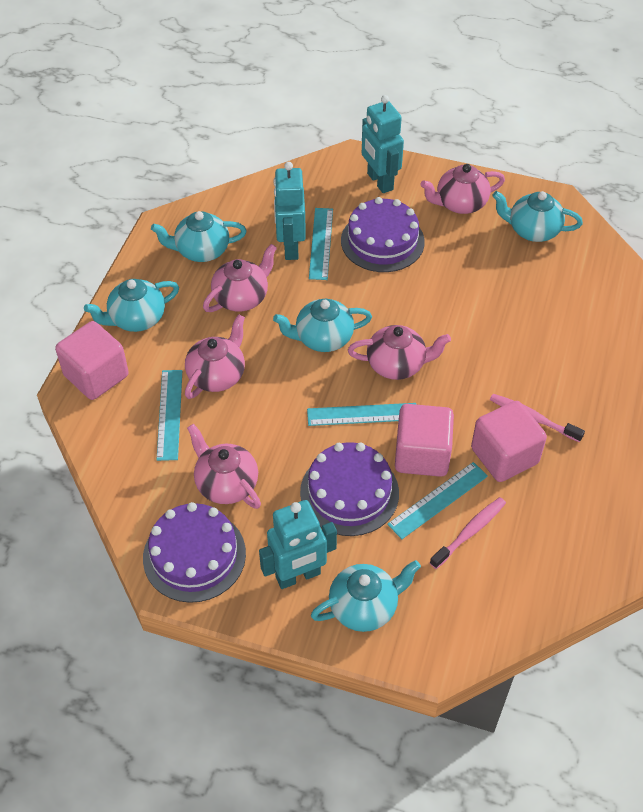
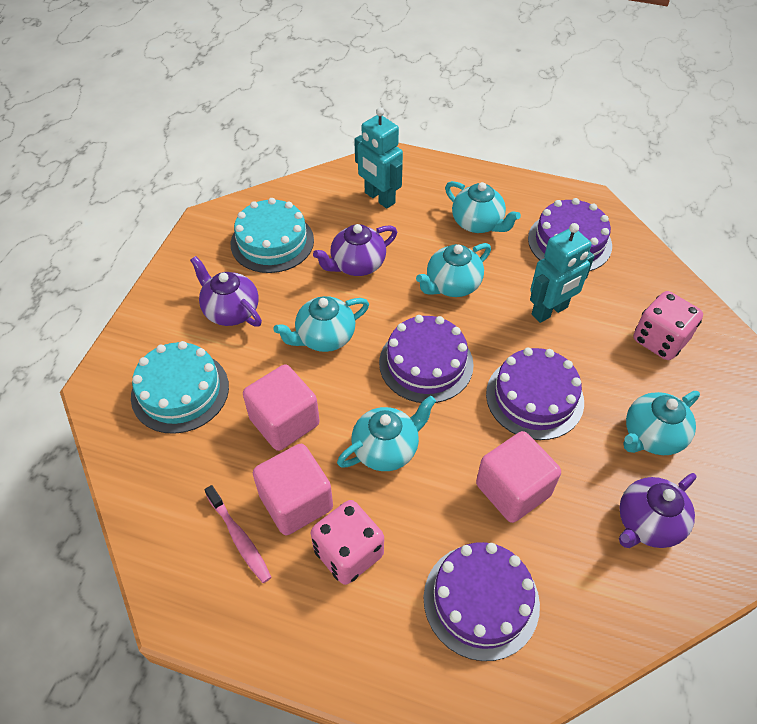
pink dice: 0 -> 2
pink teapot: 5 -> 0
pink toothbrush: 2 -> 1
purple cake: 3 -> 4
purple teapot: 0 -> 3
turquoise cake: 0 -> 2
turquoise robot: 3 -> 2
turquoise ruler: 4 -> 0

